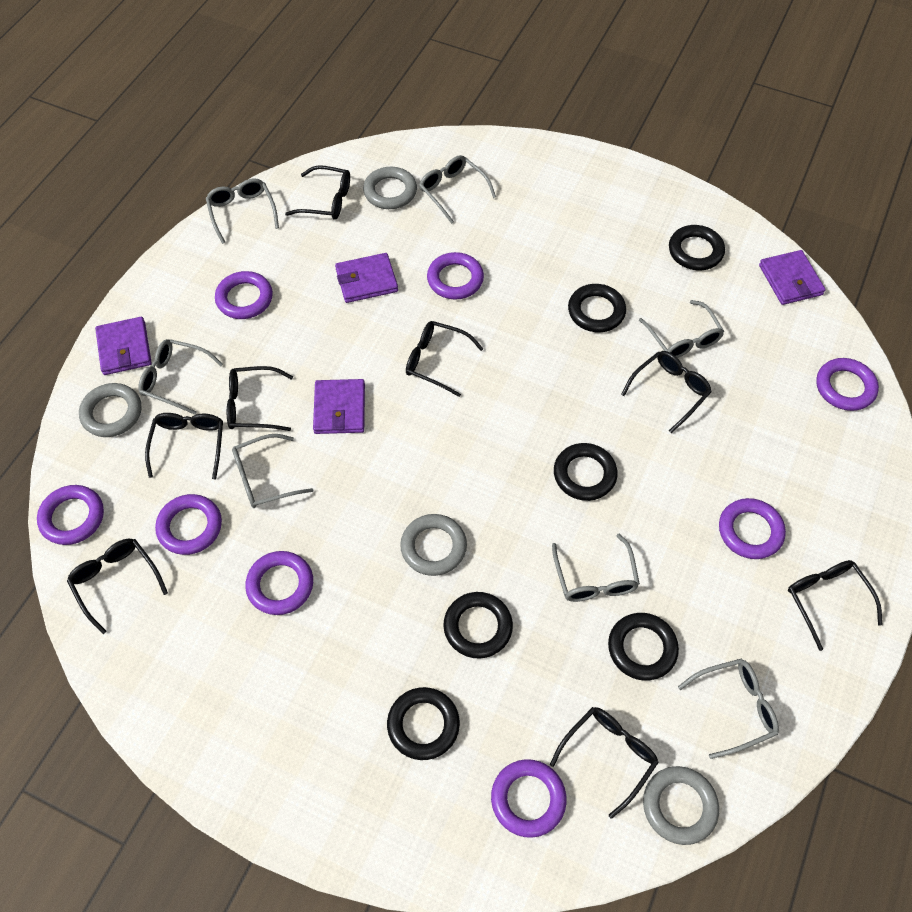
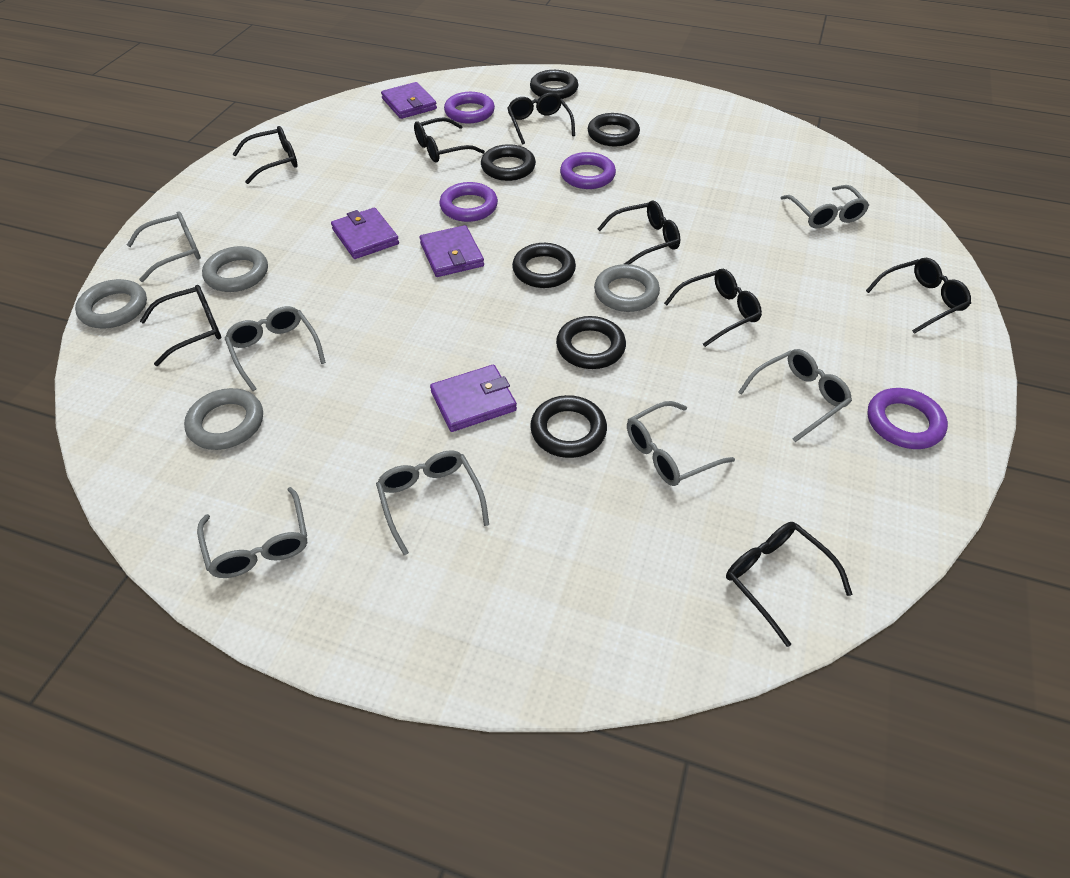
purple ring: 8 -> 4

